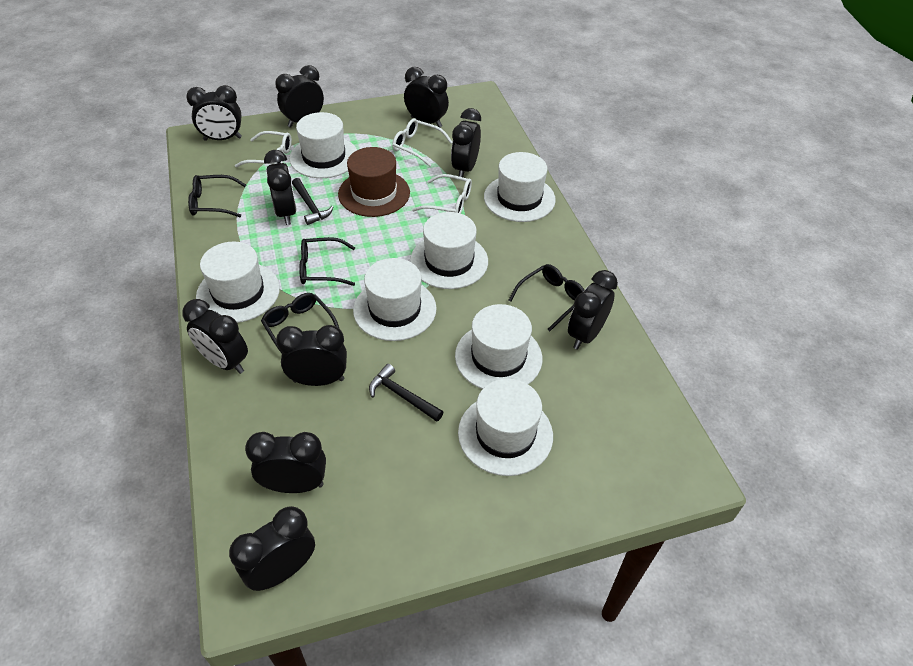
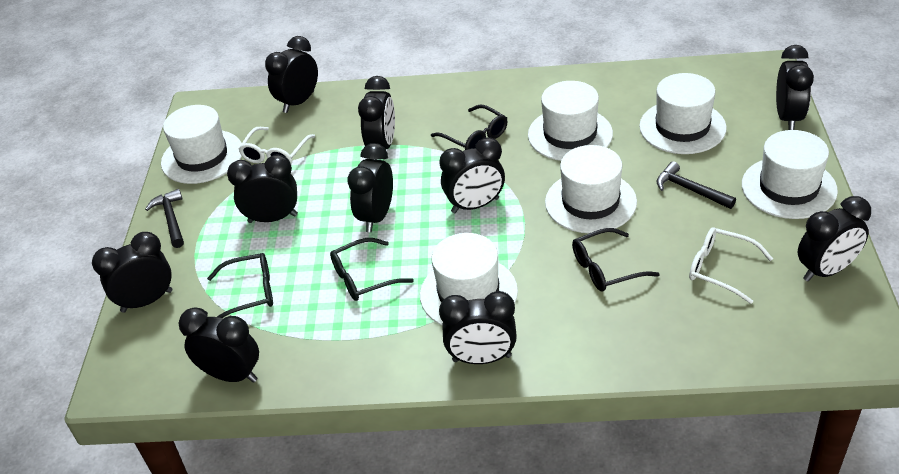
brown hat: 1 -> 0
white glasses: 3 -> 2
white hat: 7 -> 6

